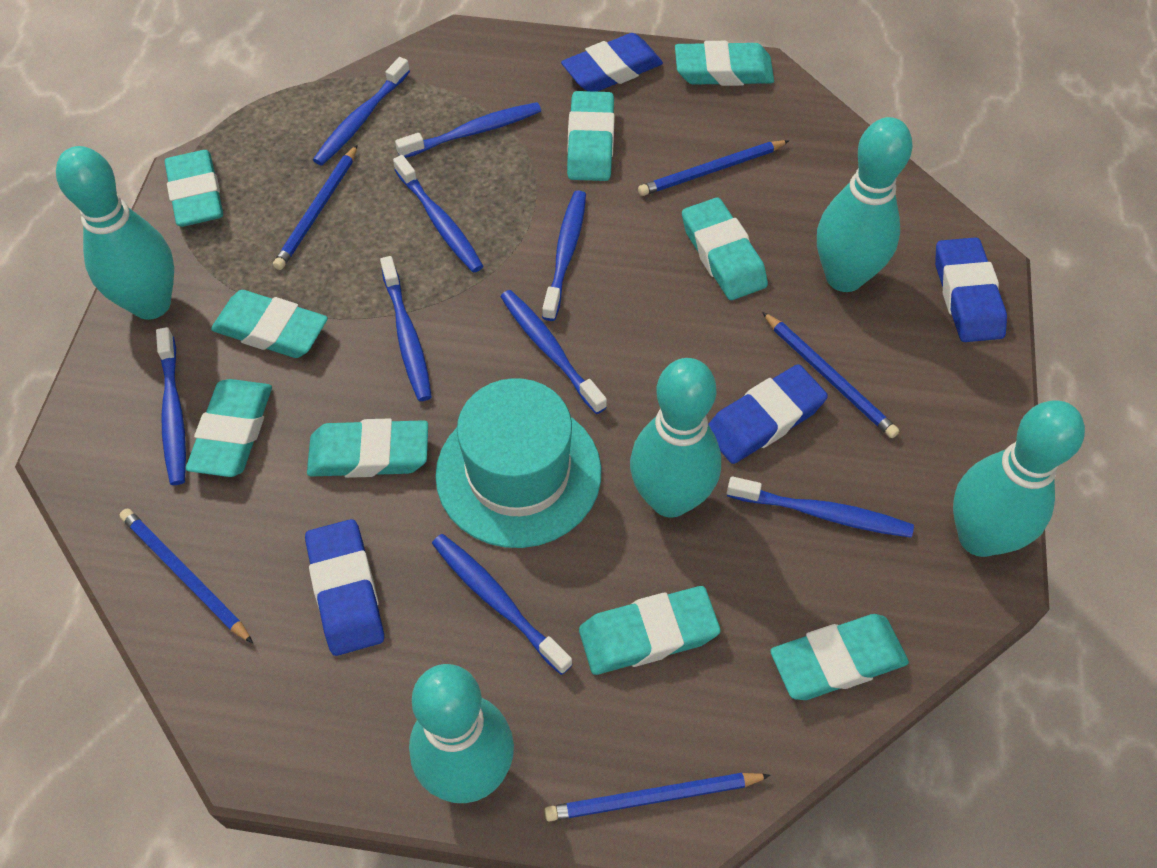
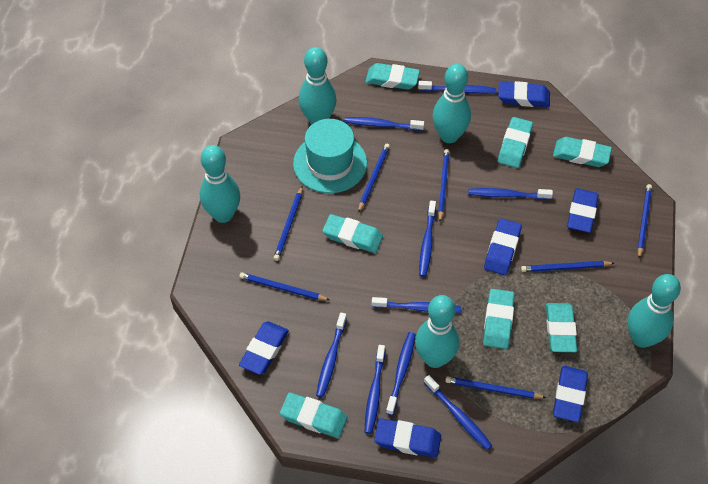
blue eraser: 4 -> 6
blue pencil: 5 -> 7
turquoise eraser: 9 -> 7

